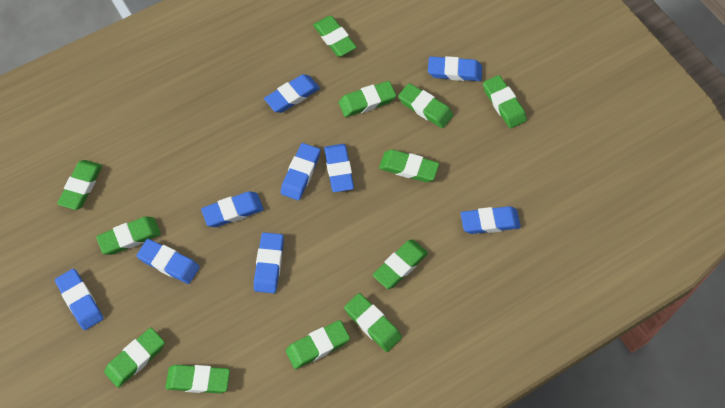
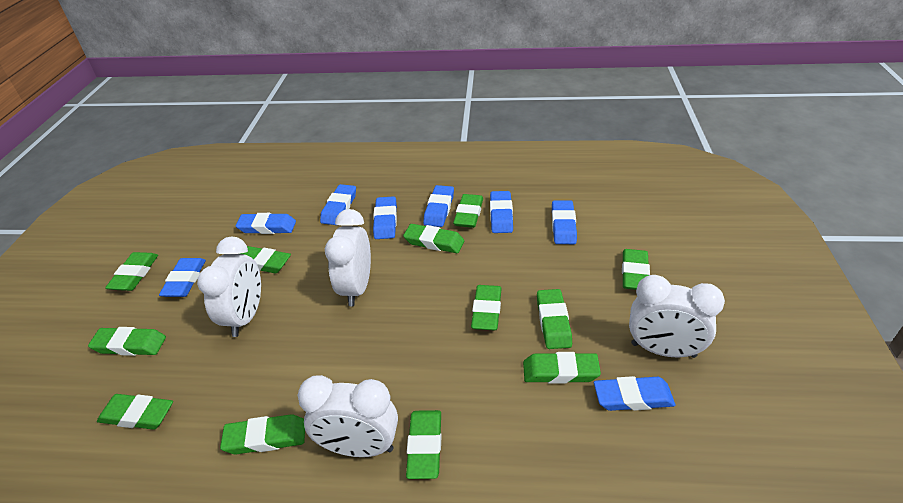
blue eraser: 9 -> 8
white clock: 0 -> 4

